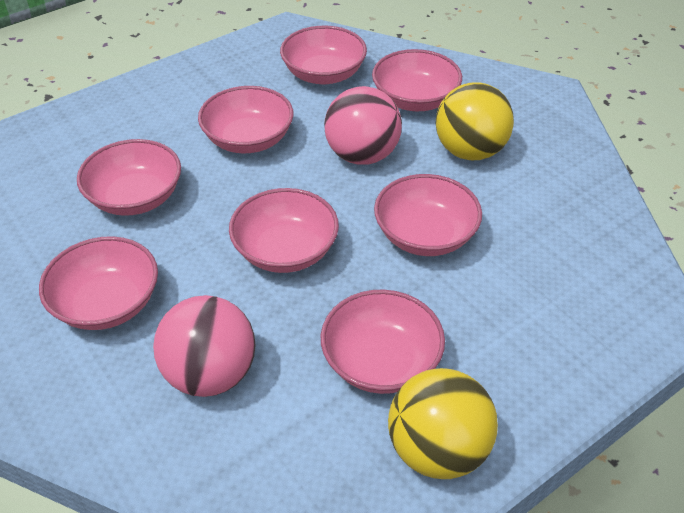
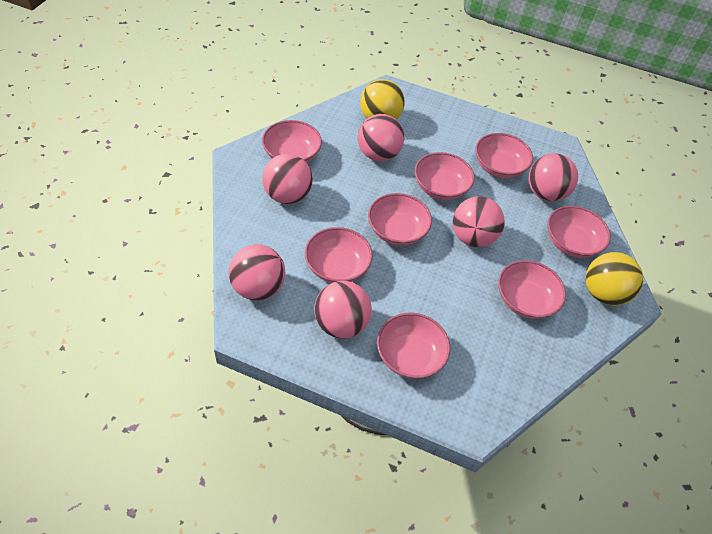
pink ball: 2 -> 6

